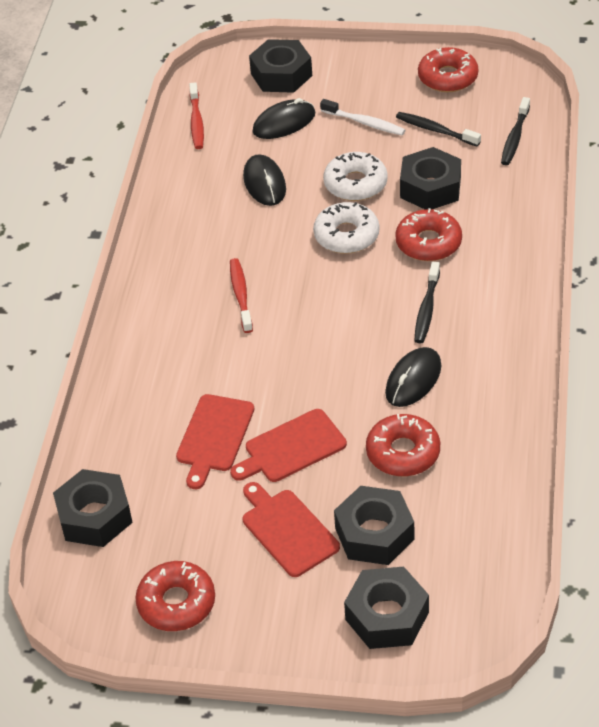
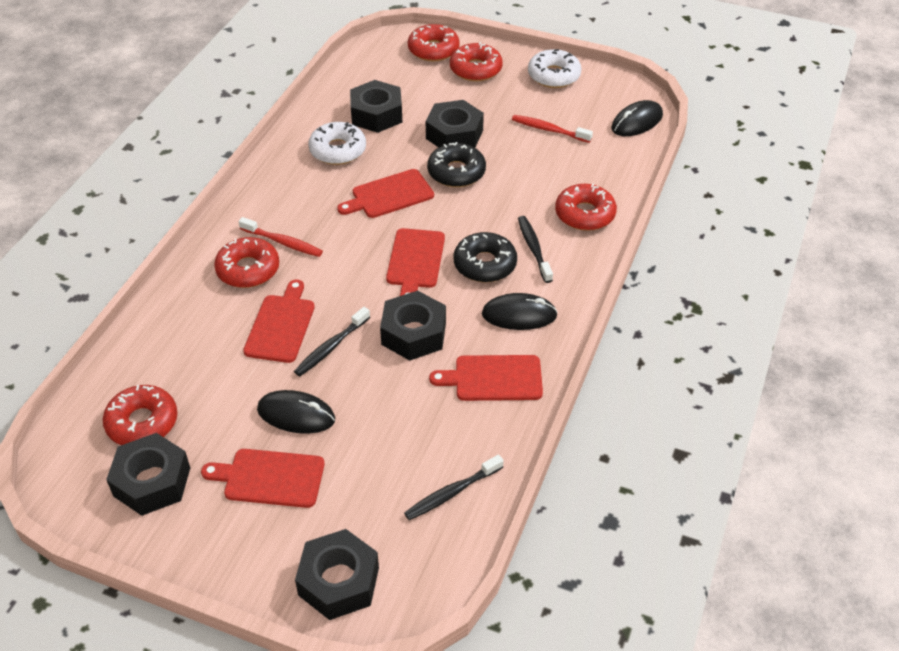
black donut: 0 -> 2
red cutting board: 3 -> 5
red donut: 4 -> 5
white toothbrush: 1 -> 0

